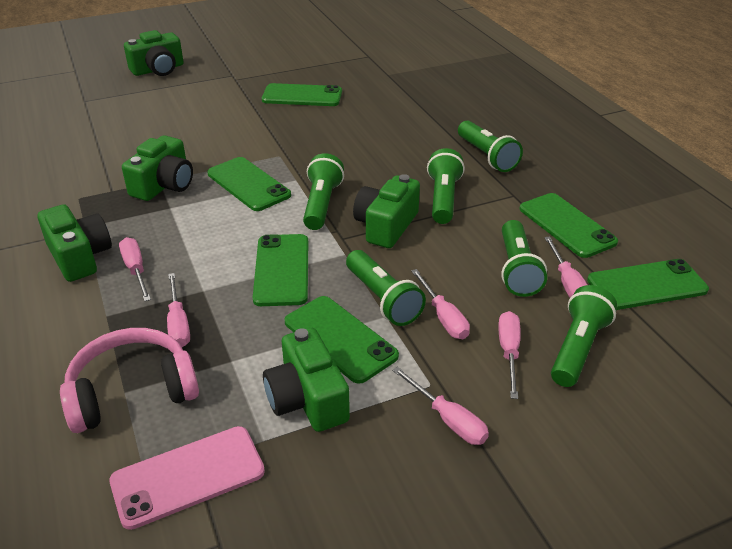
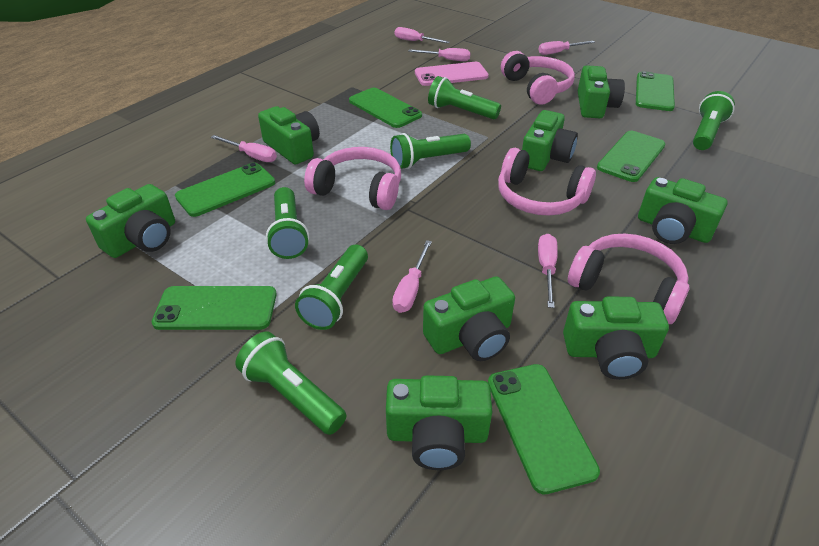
green camera: 5 -> 8
pink headphones: 1 -> 4

